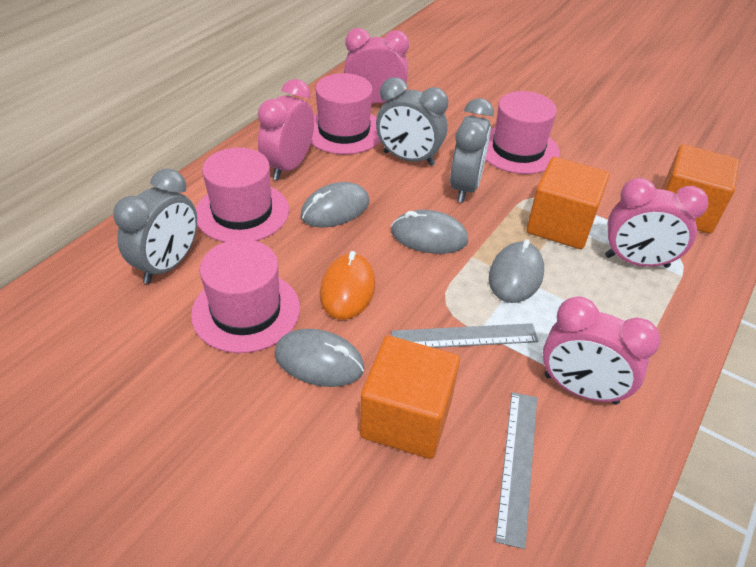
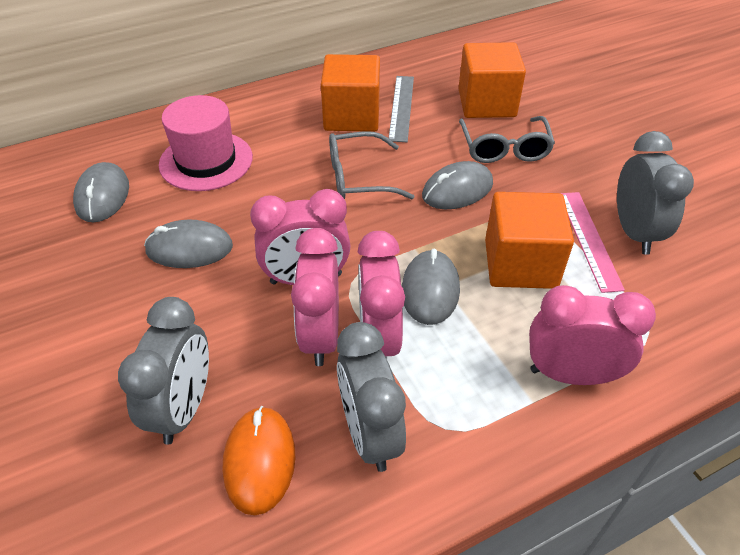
grey glasses: 0 -> 2
grey ruler: 2 -> 1
pink hat: 4 -> 1
pink ruler: 0 -> 1

